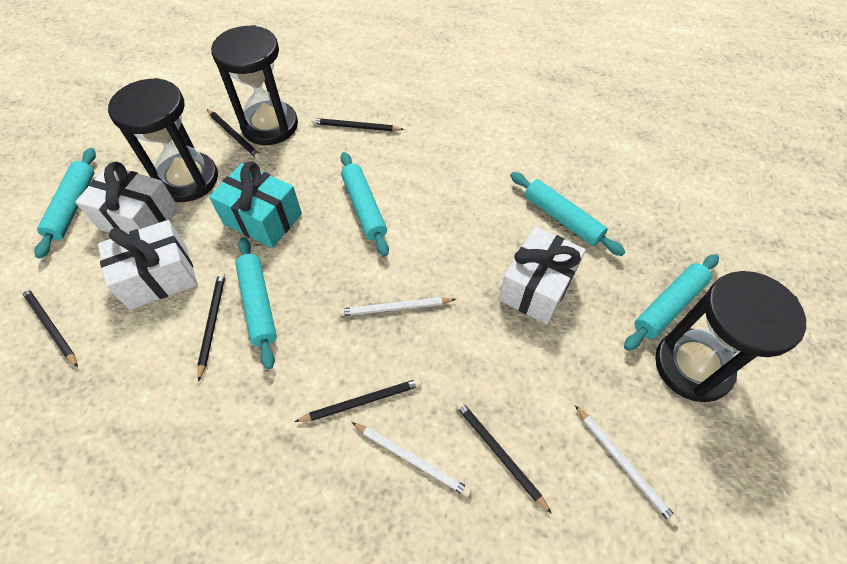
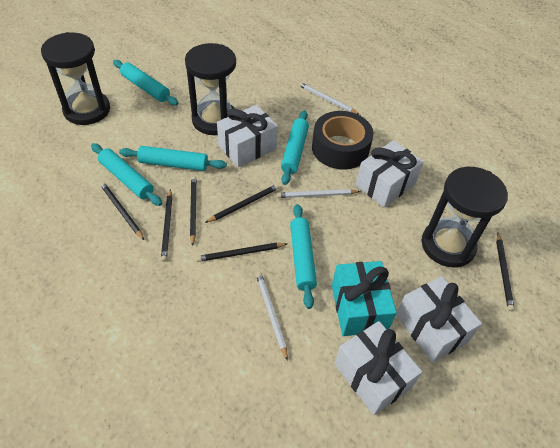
black tape: 0 -> 1
white gift: 3 -> 4

